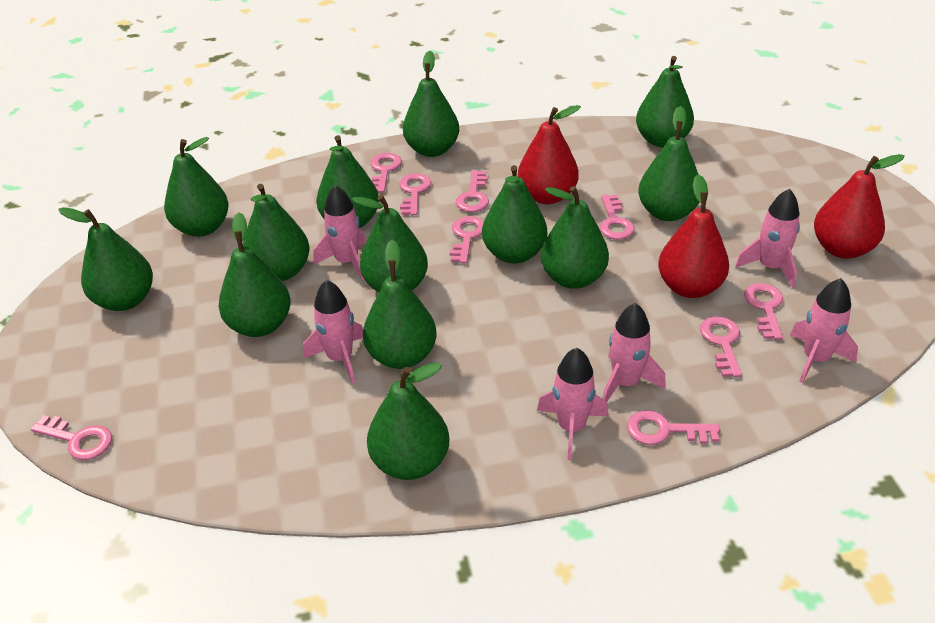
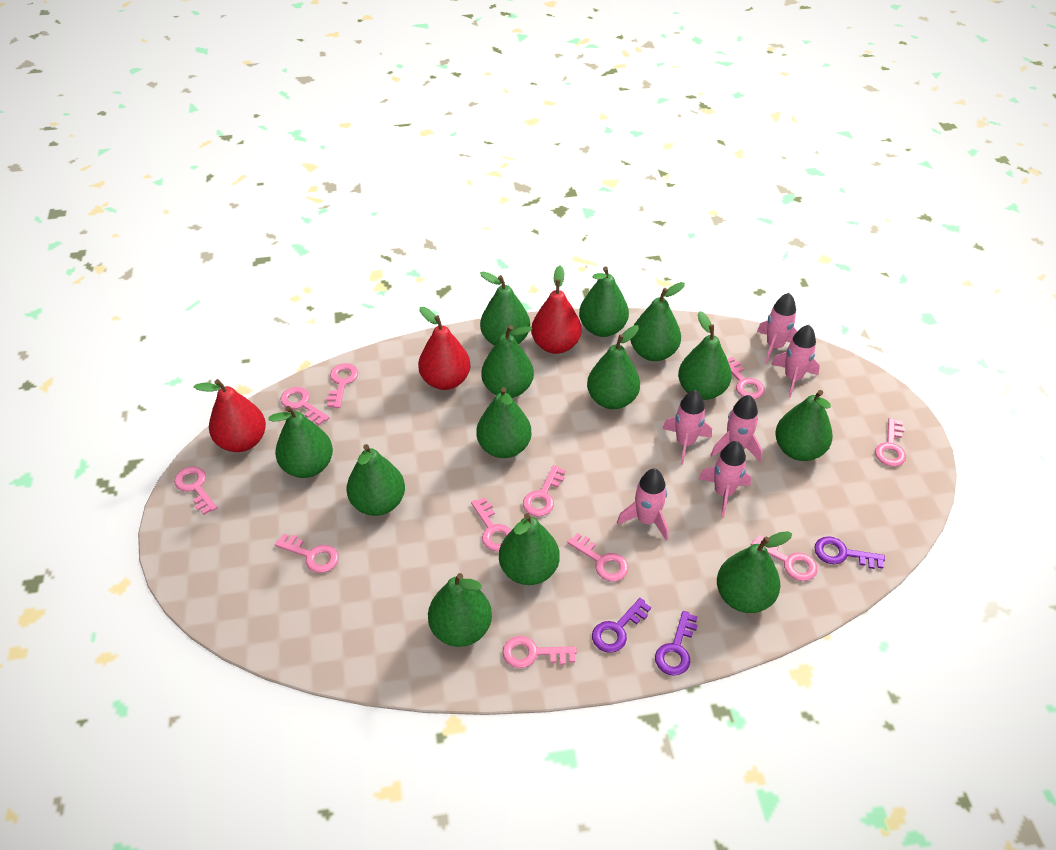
pink key: 9 -> 11
purple key: 0 -> 3

